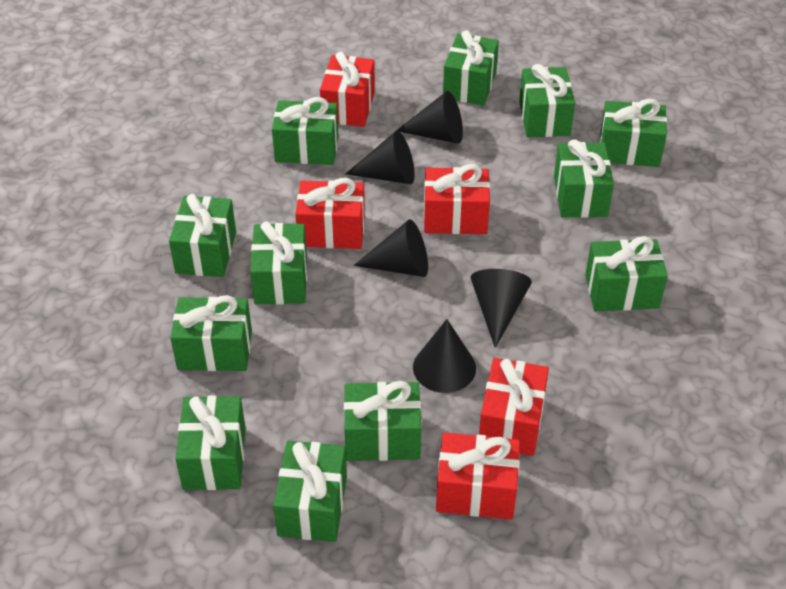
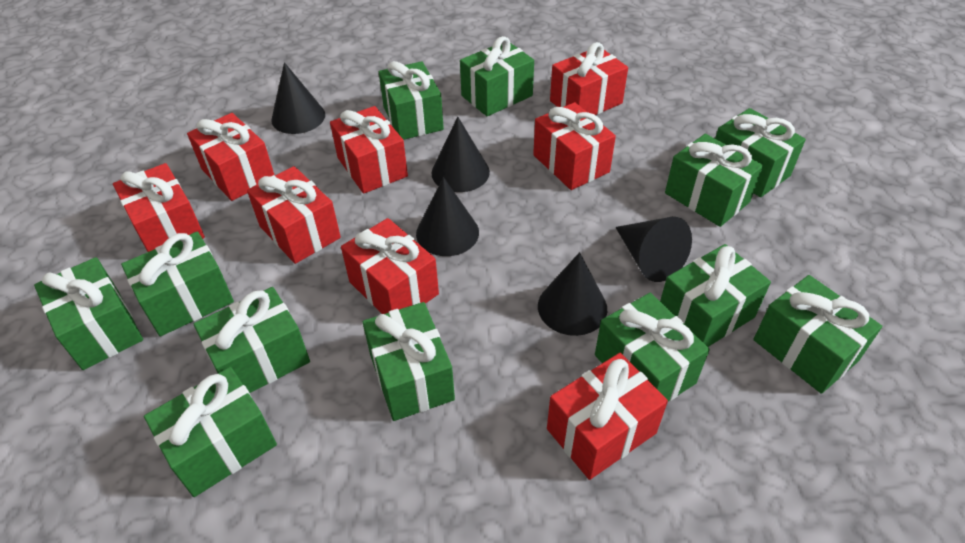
red gift: 5 -> 8

